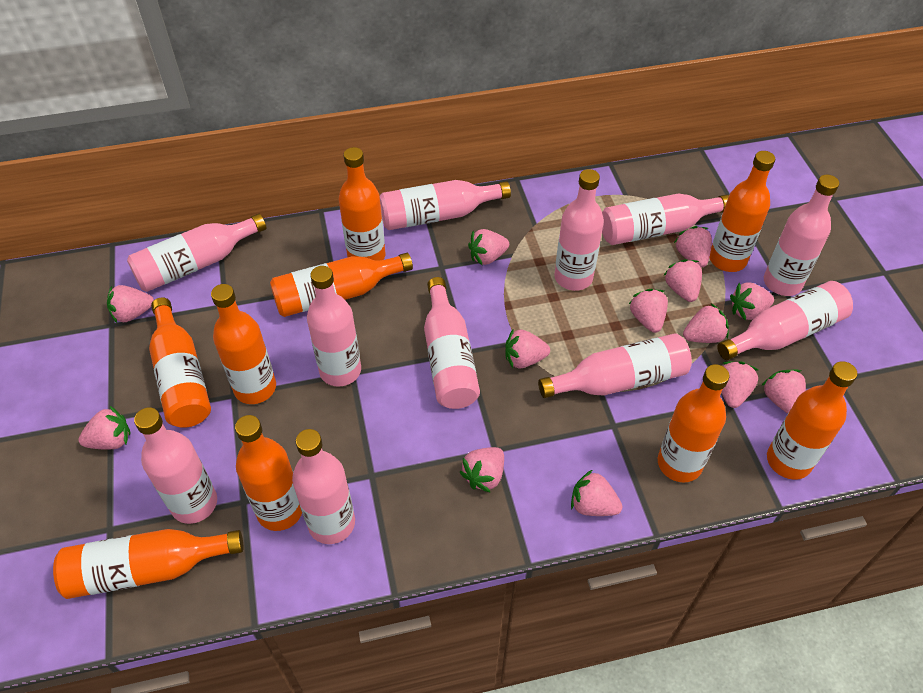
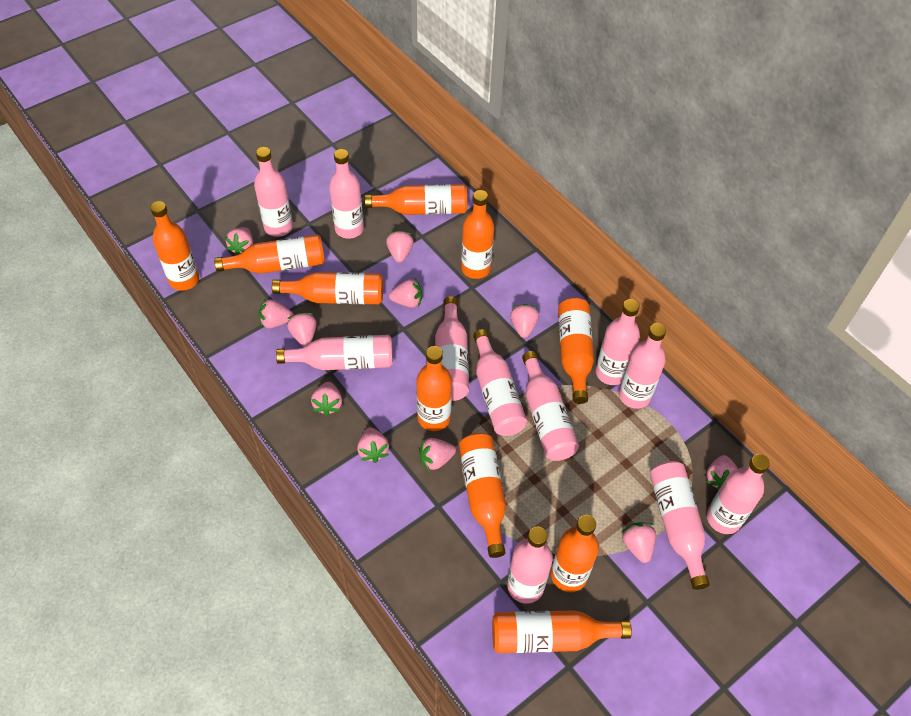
orange bottle: 9 -> 10
pink strawberry: 13 -> 11

